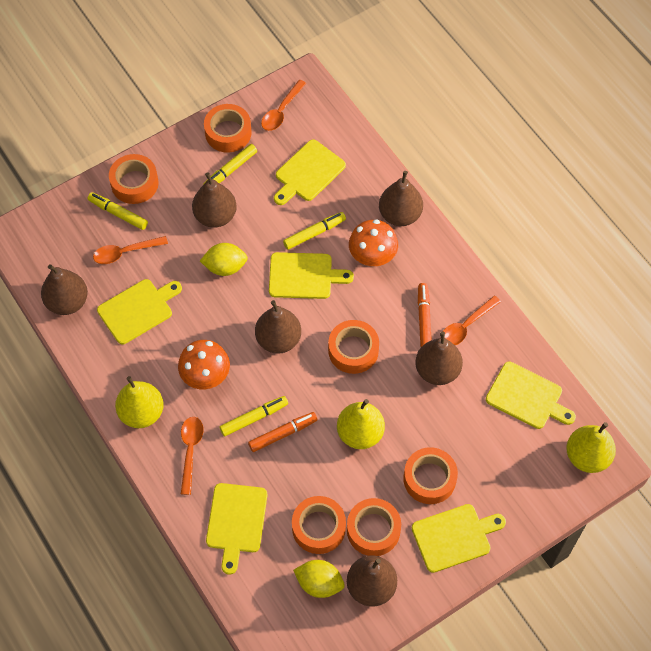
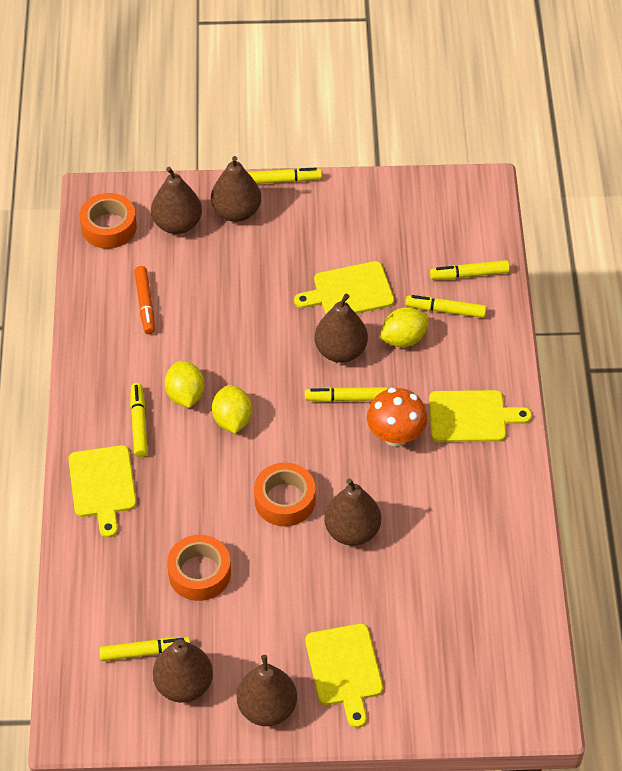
orange marker: 2 -> 1
orange mushroom: 2 -> 1
orange spoon: 4 -> 0
orange tape: 6 -> 3
yellow cutting board: 6 -> 4
yellow lemon: 2 -> 3
yellow marker: 4 -> 6
yellow pear: 3 -> 0

